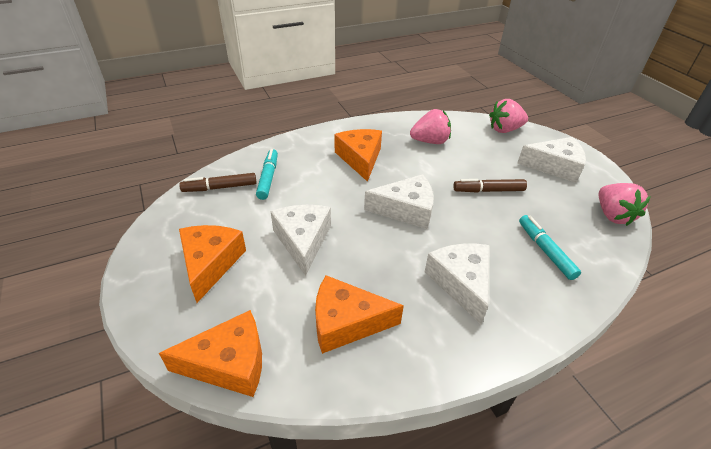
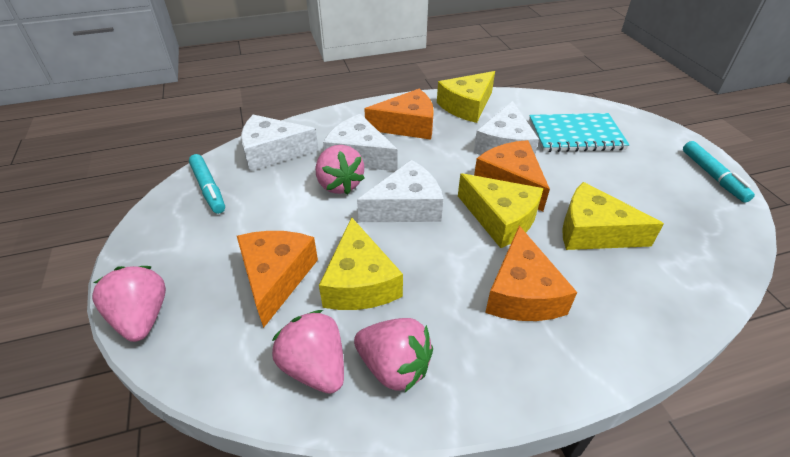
brown marker: 2 -> 0
pink strawberry: 3 -> 4
turquoise notebook: 0 -> 1
yellow cheese: 0 -> 4

